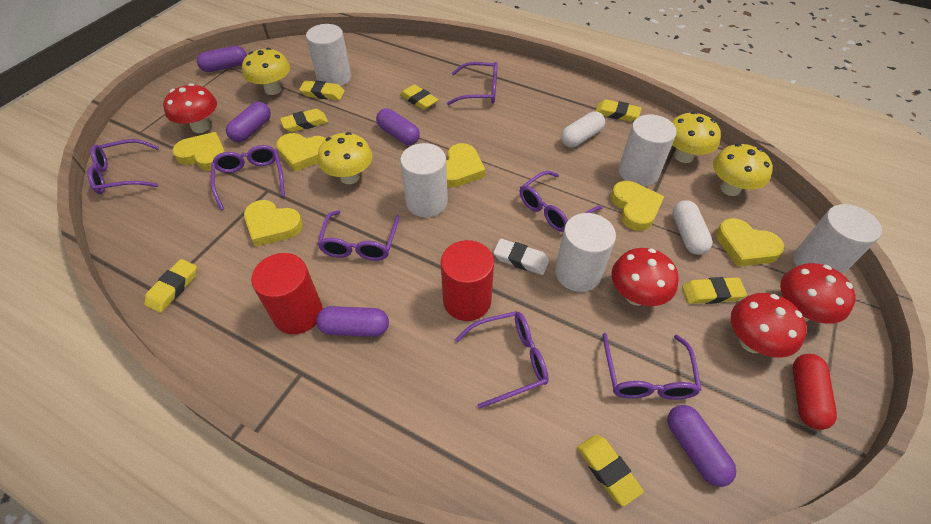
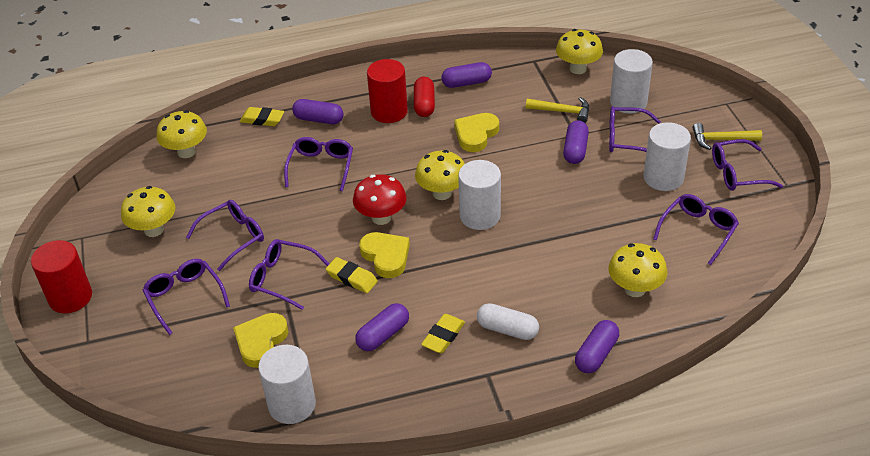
red mushroom: 4 -> 1
white capsule: 2 -> 1
white cylinder: 5 -> 4
white eraser: 1 -> 0
yellow eraser: 7 -> 3
yellow hammer: 0 -> 2
yellow heart: 6 -> 3
yellow mushroom: 4 -> 5

